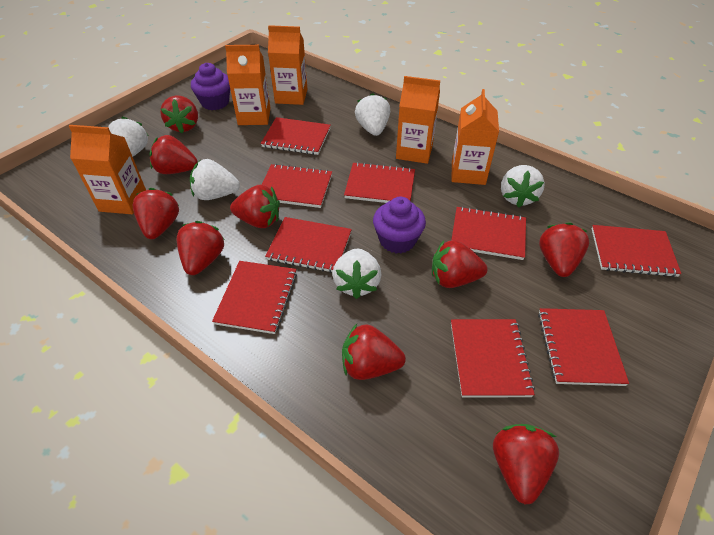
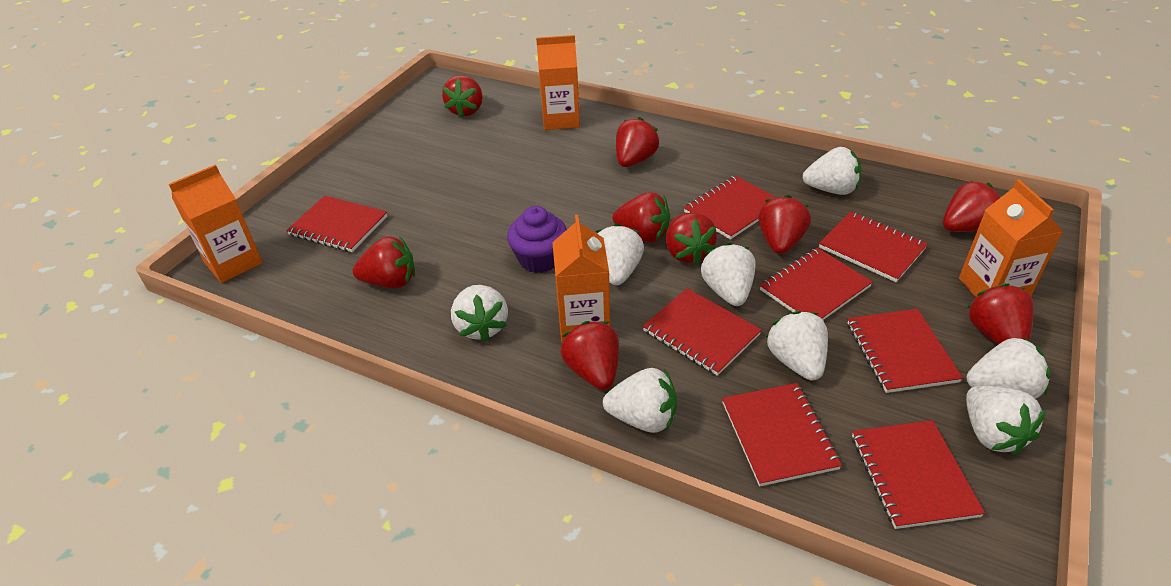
orange carton: 5 -> 4
purple cupcake: 2 -> 1
red notebook: 9 -> 8
white strawberry: 5 -> 8

